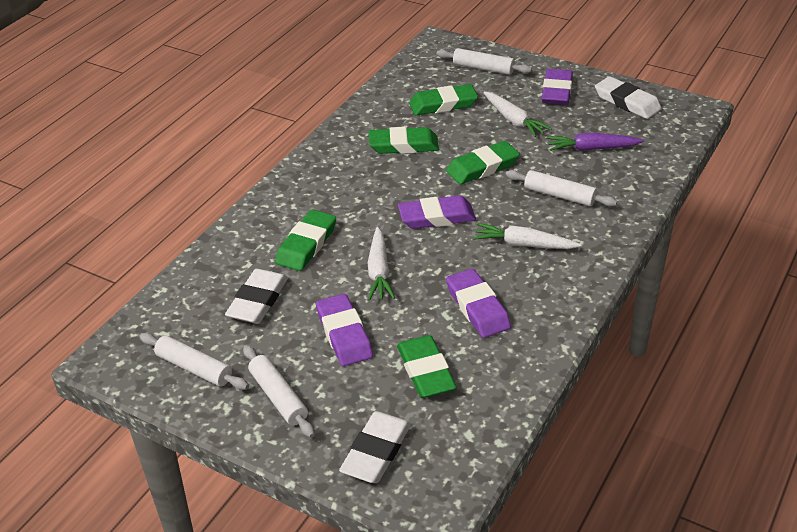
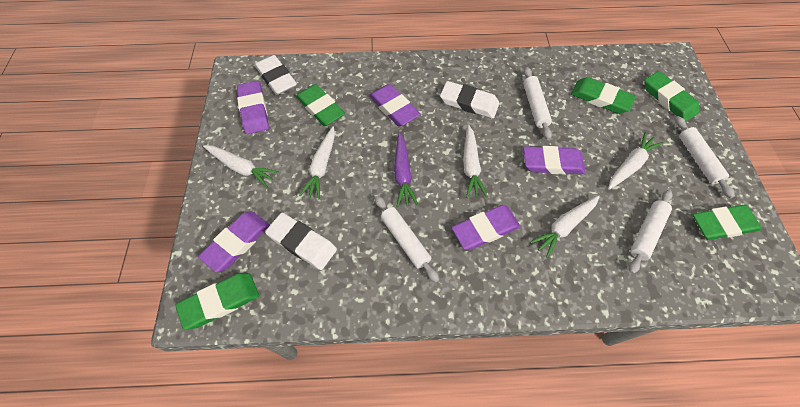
purple eraser: 4 -> 5
white carrot: 3 -> 5

